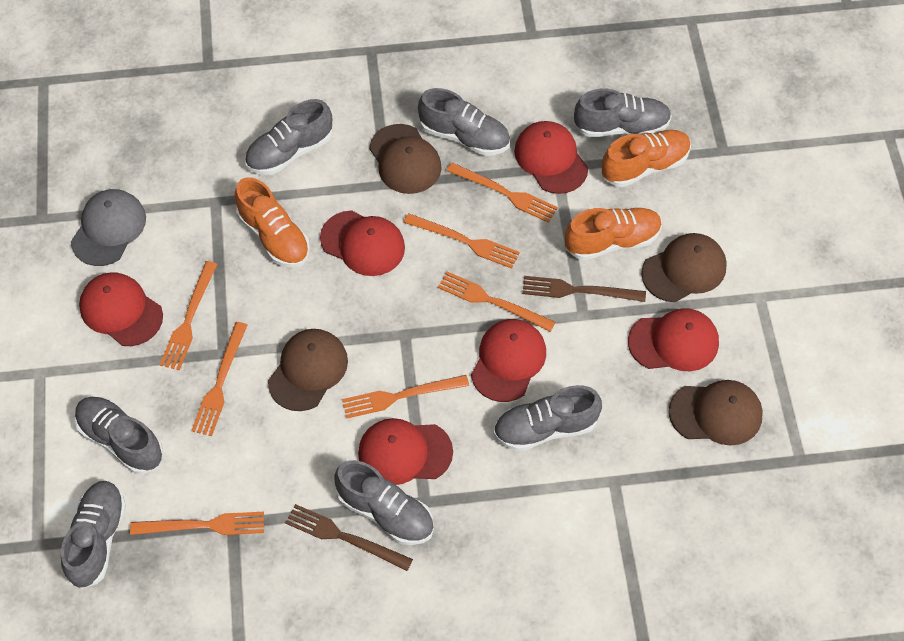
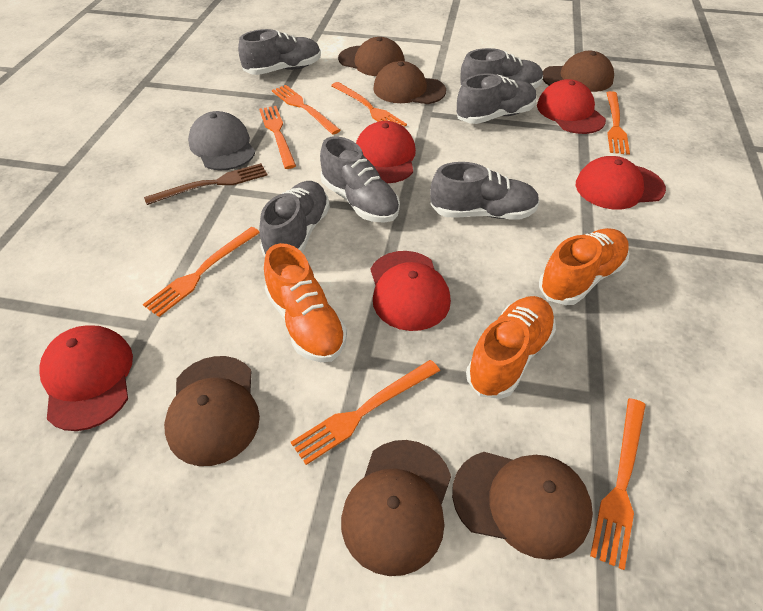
brown cap: 4 -> 6
brown fork: 2 -> 1
grey shoe: 7 -> 6
red cap: 6 -> 5

